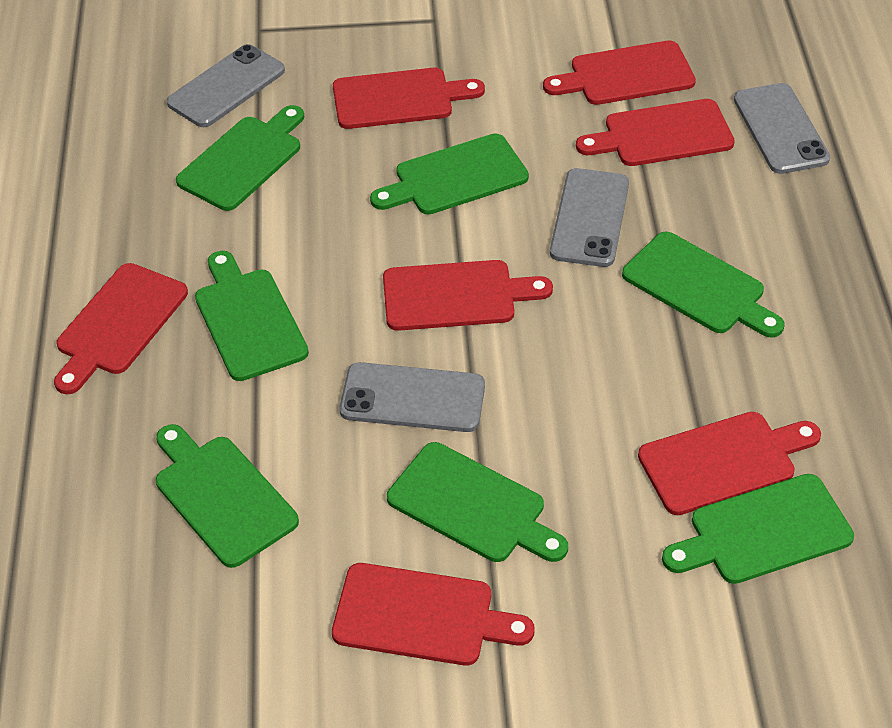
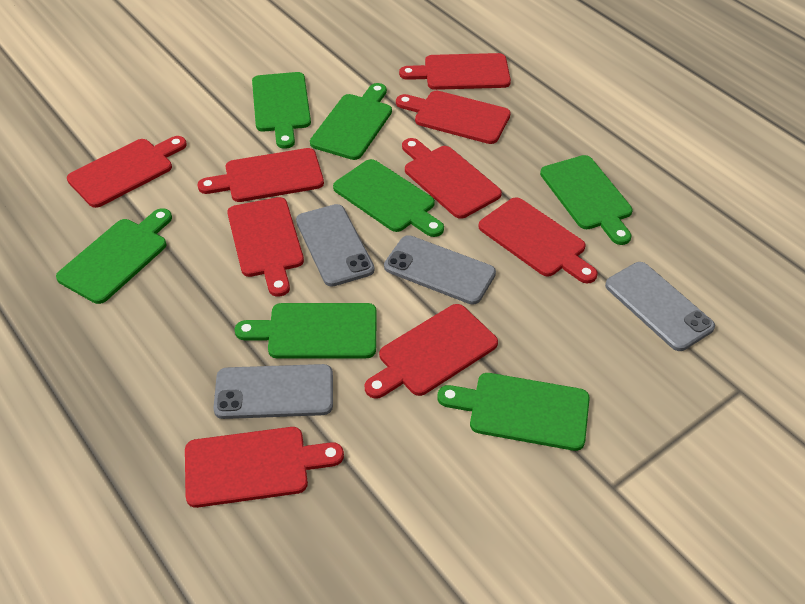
red cutting board: 7 -> 9

